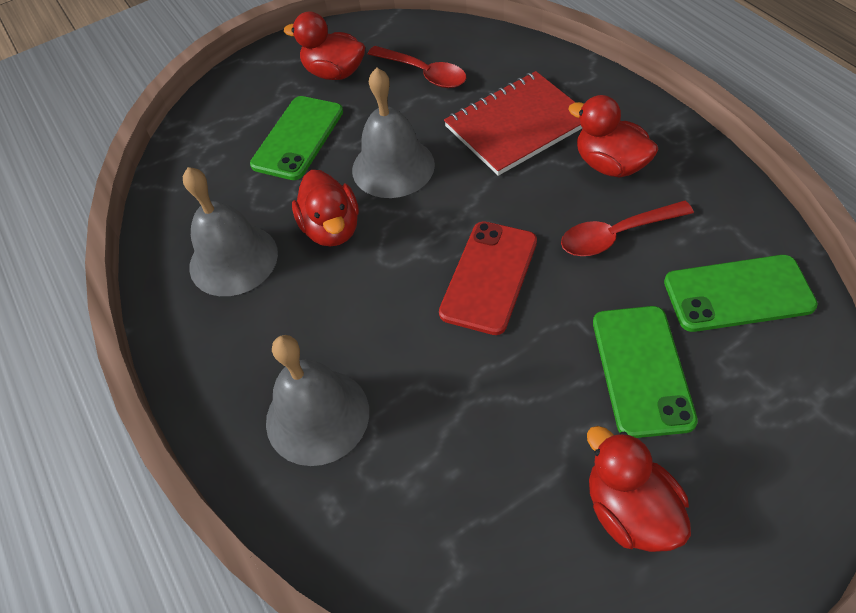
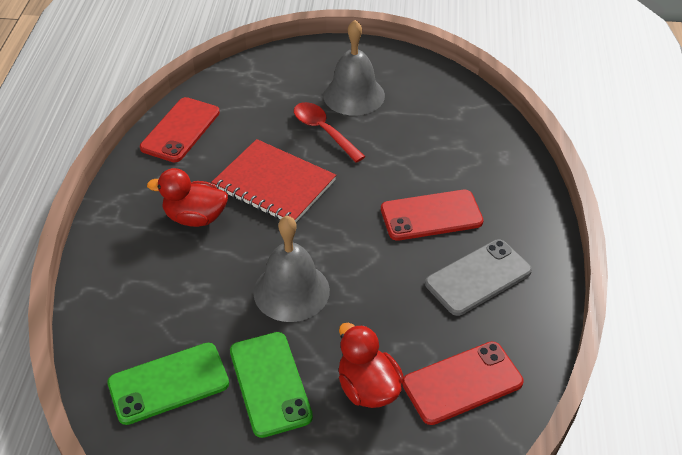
green phone: 3 -> 2
grey bell: 3 -> 2
grey phone: 0 -> 1
red duck: 4 -> 2
red phone: 1 -> 3
red spoon: 2 -> 1

